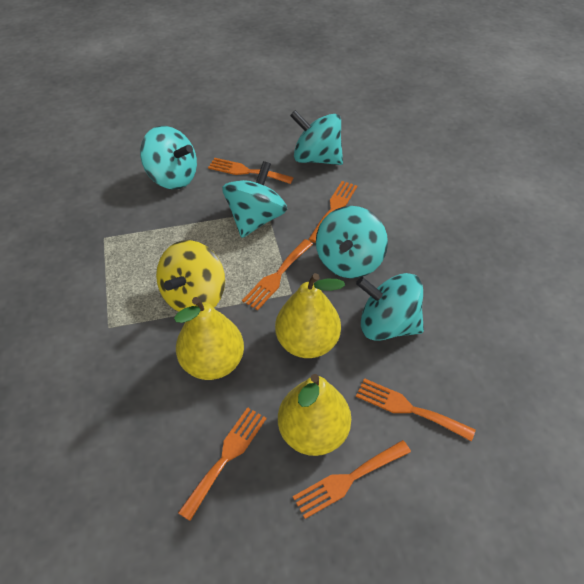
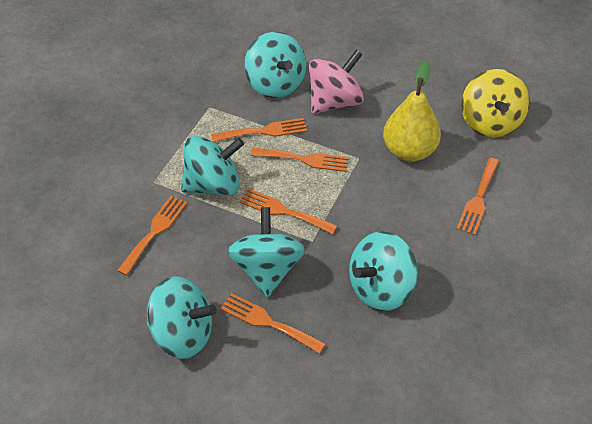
pink spinning top: 0 -> 1
yellow pear: 3 -> 1

